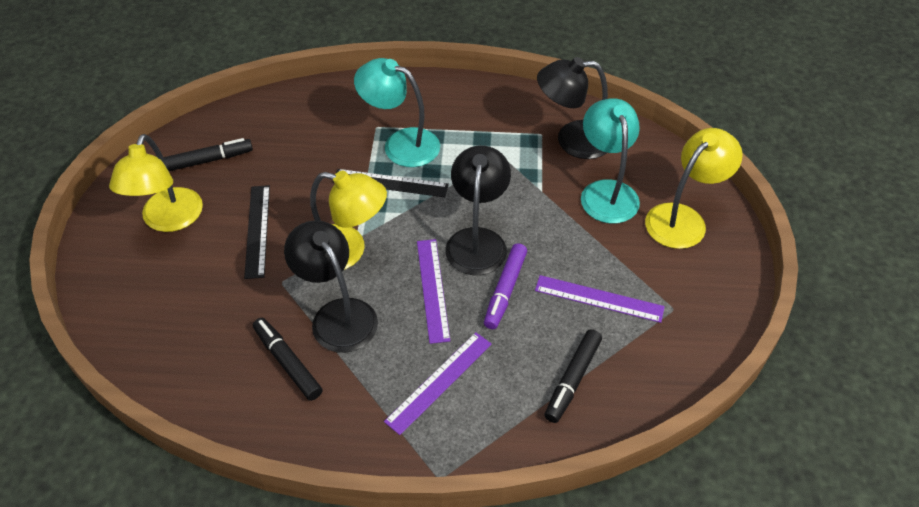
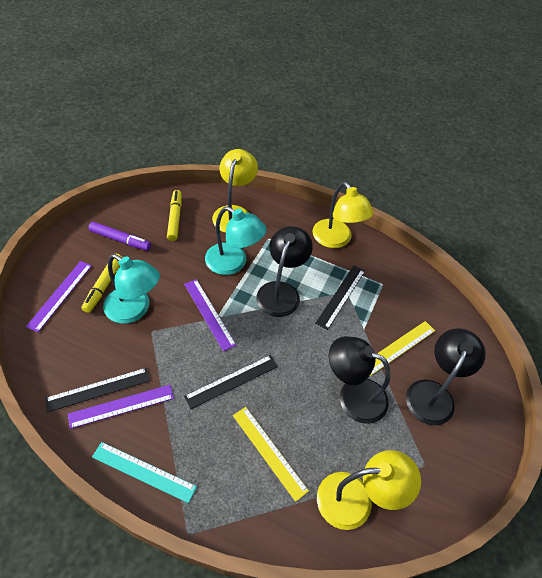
black marker: 3 -> 0
black ruler: 2 -> 3
turquoise ruler: 0 -> 1
yellow marker: 0 -> 2
yellow ruler: 0 -> 2

